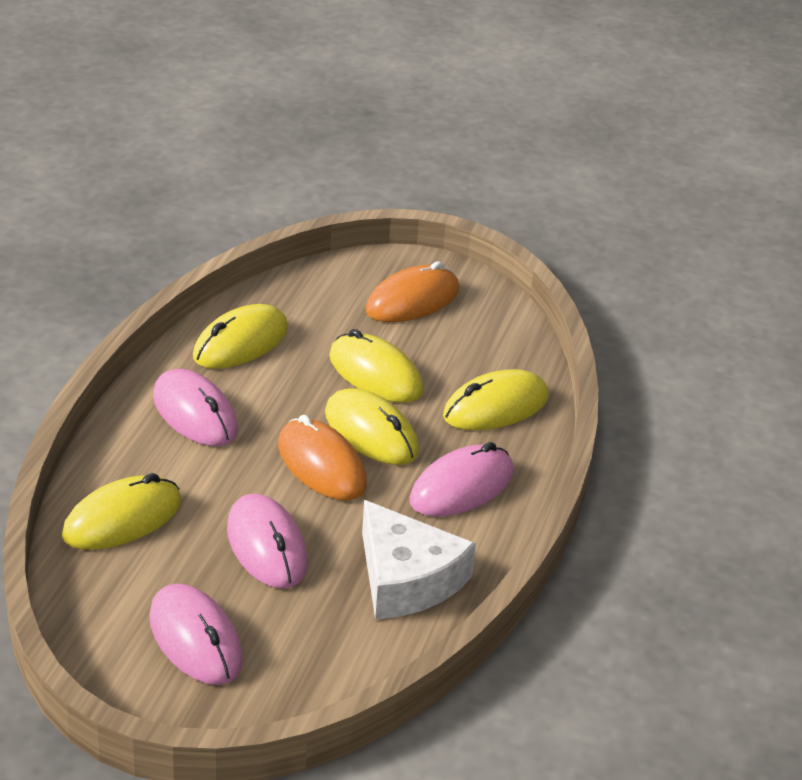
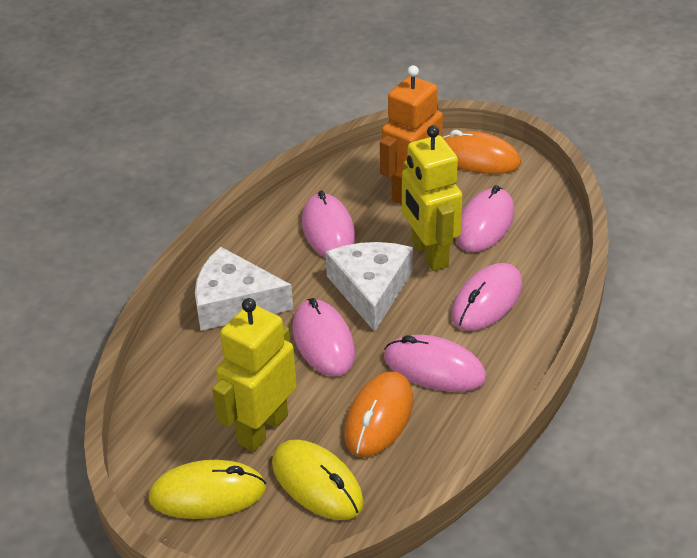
orange robot: 0 -> 1
pink mouse: 4 -> 5
white cheese: 1 -> 2
yellow mouse: 5 -> 2
yellow robot: 0 -> 2

